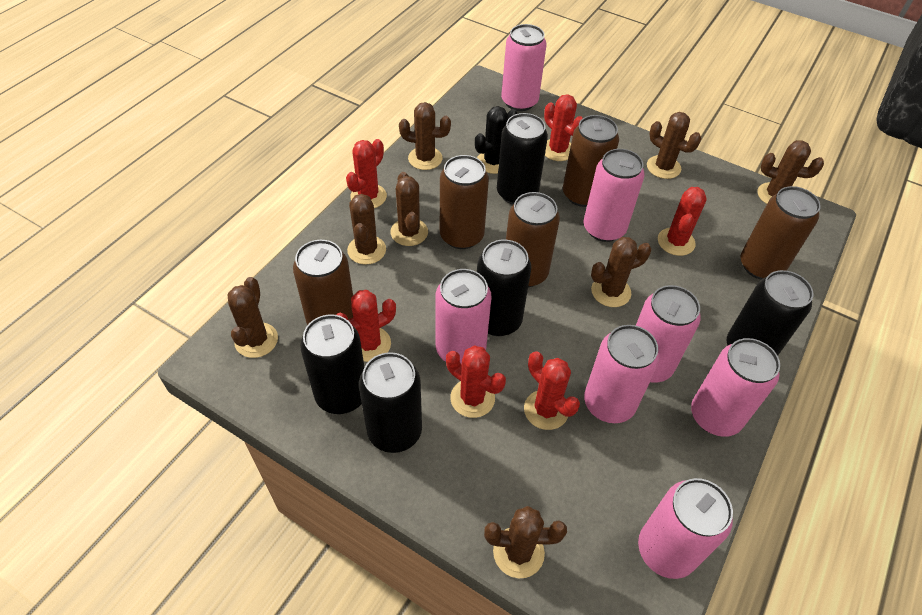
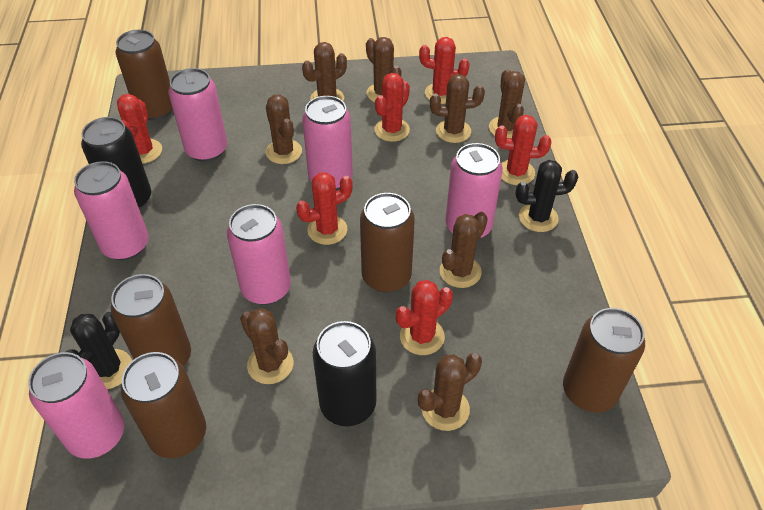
black cactus: 1 -> 2
black can: 5 -> 2
pink can: 7 -> 6

